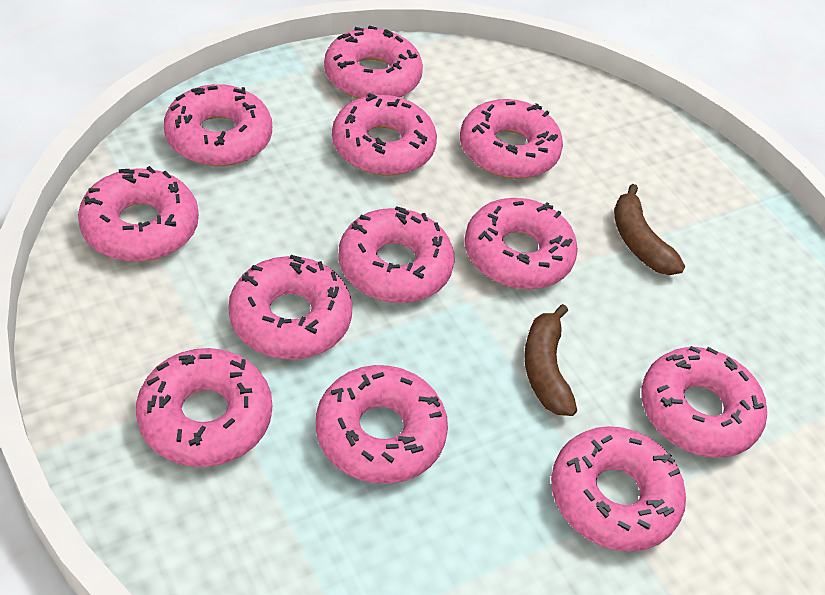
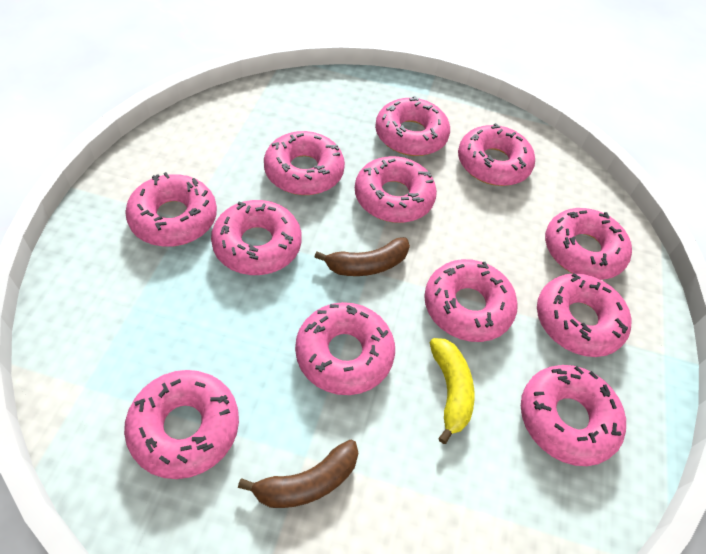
yellow banana: 0 -> 1

